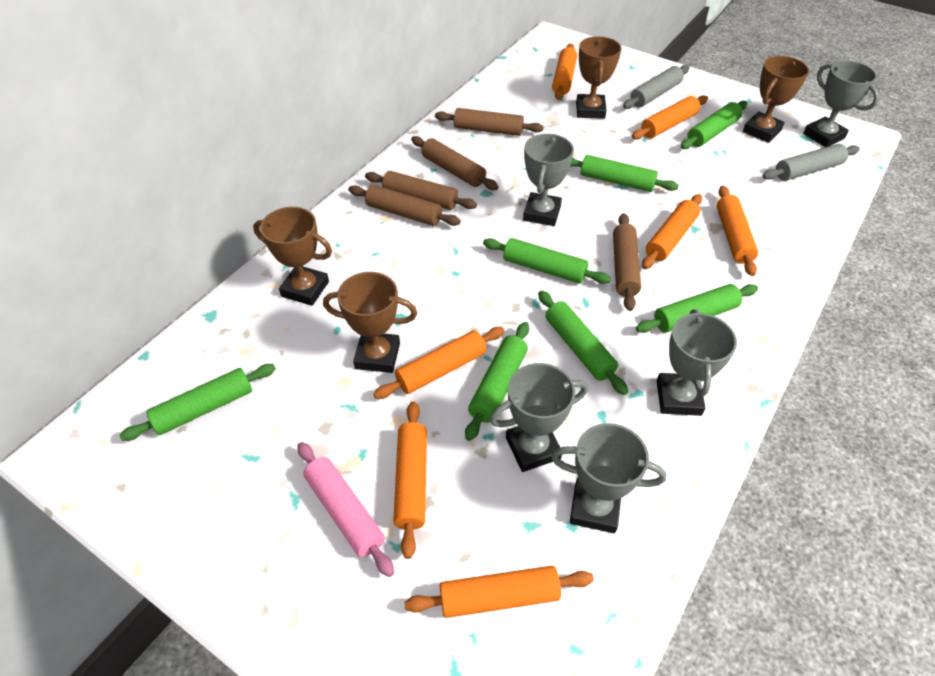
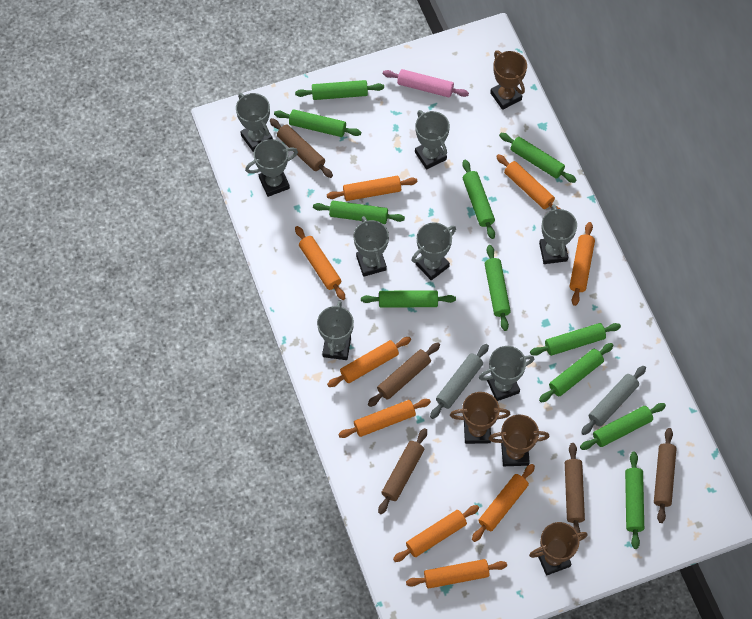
green rolling pin: 7 -> 11
grey trophy: 5 -> 8
orange rolling pin: 7 -> 9

